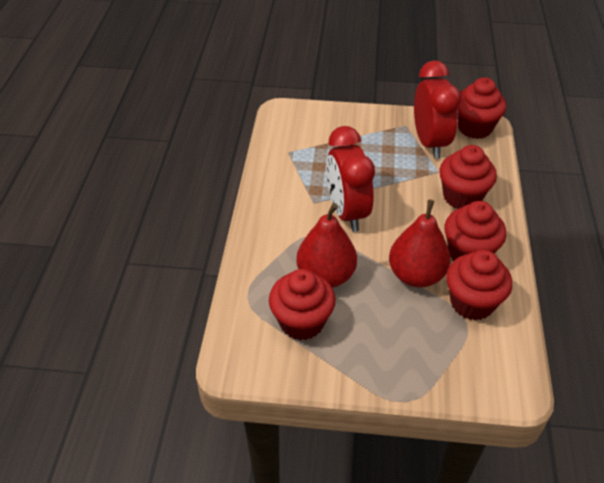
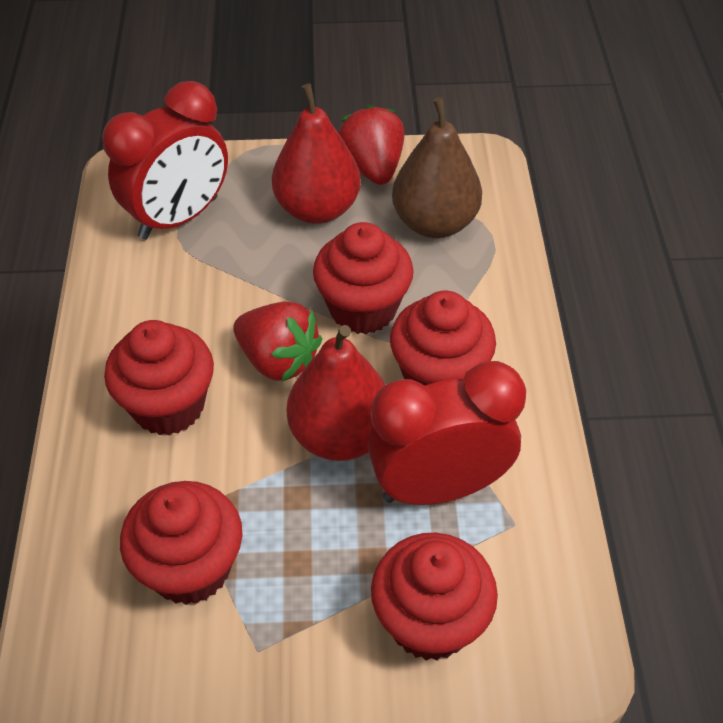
brown pear: 0 -> 1
red strawberry: 0 -> 2

